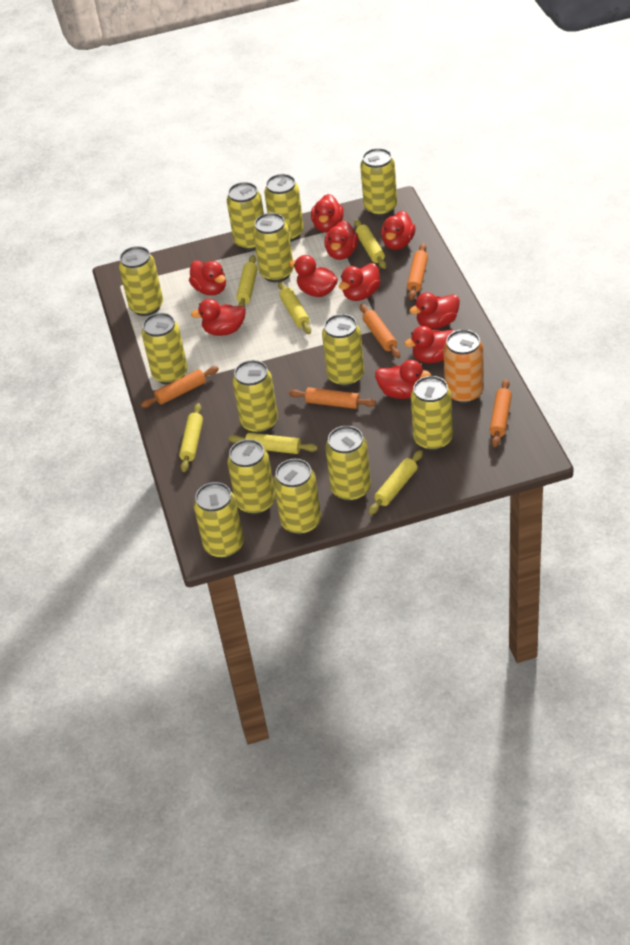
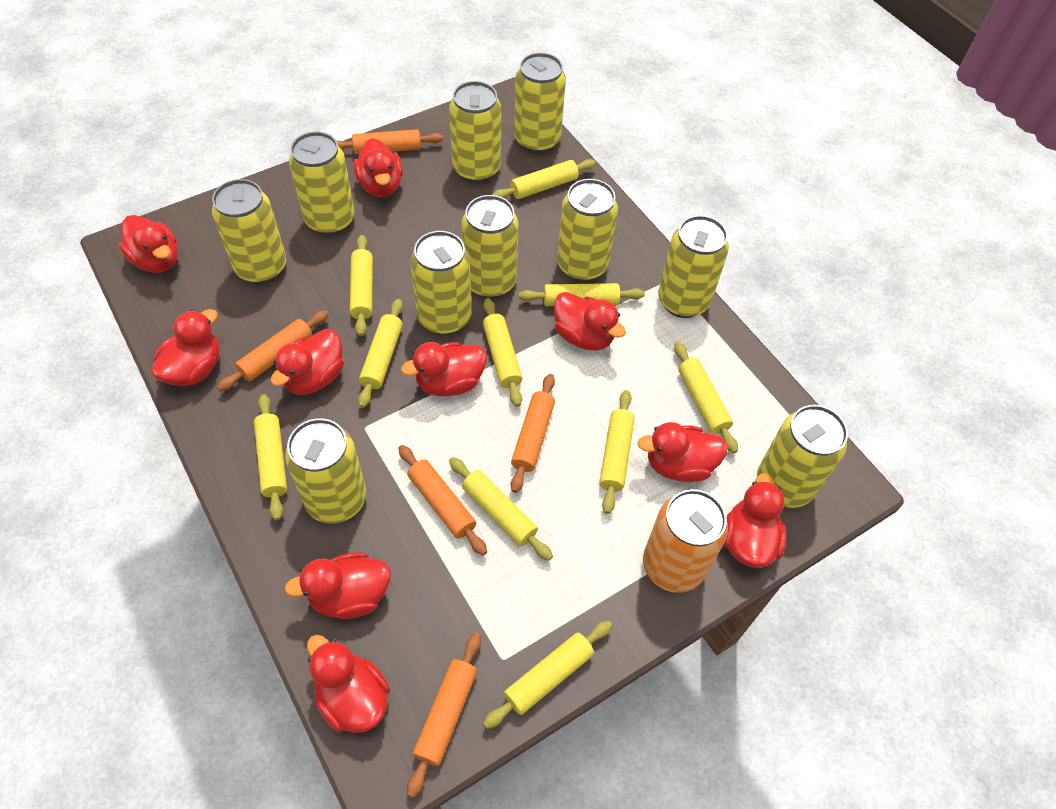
yellow can: 13 -> 10
yellow rolling pin: 6 -> 10

